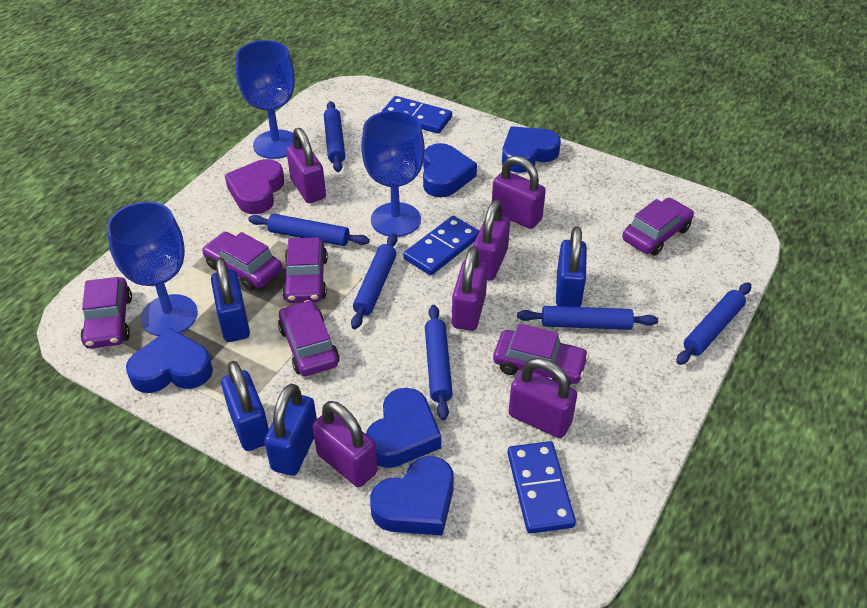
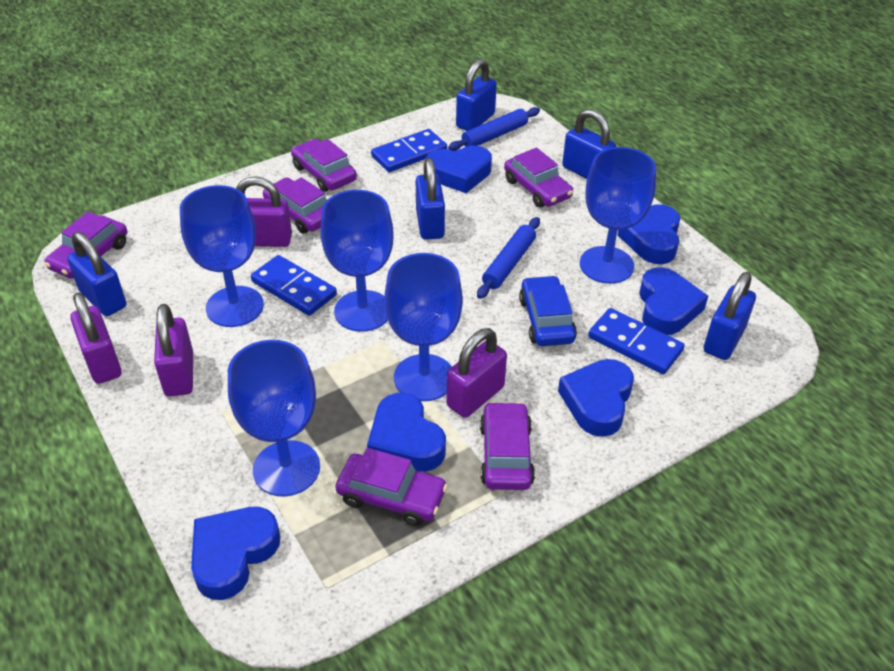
blue car: 0 -> 1
blue goblet: 3 -> 5
blue heart: 5 -> 6
blue padlock: 4 -> 5
blue rolling pin: 6 -> 2
purple heart: 1 -> 0
purple padlock: 6 -> 4

